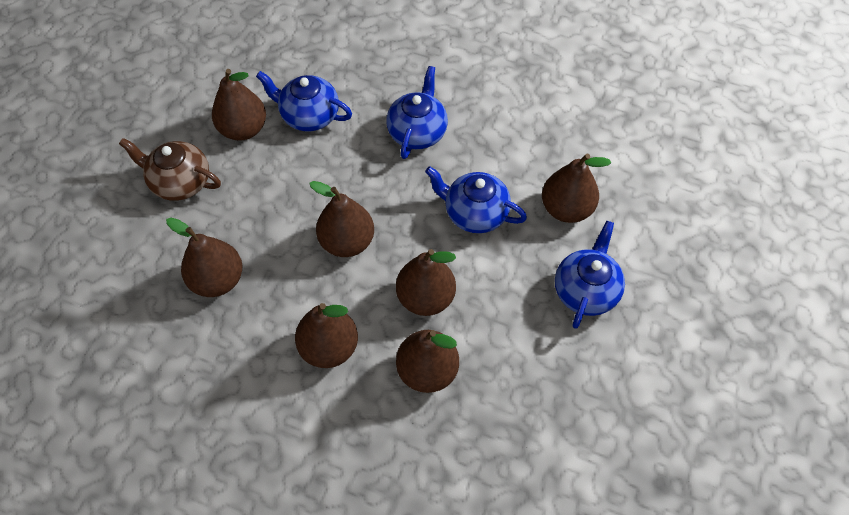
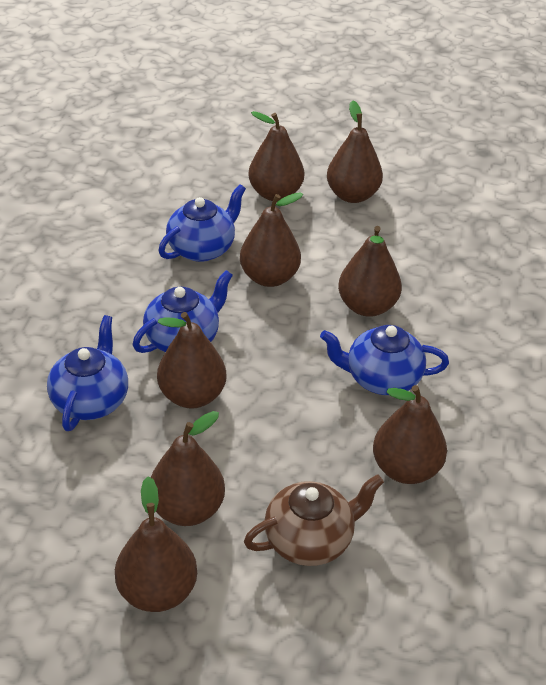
brown pear: 7 -> 8

